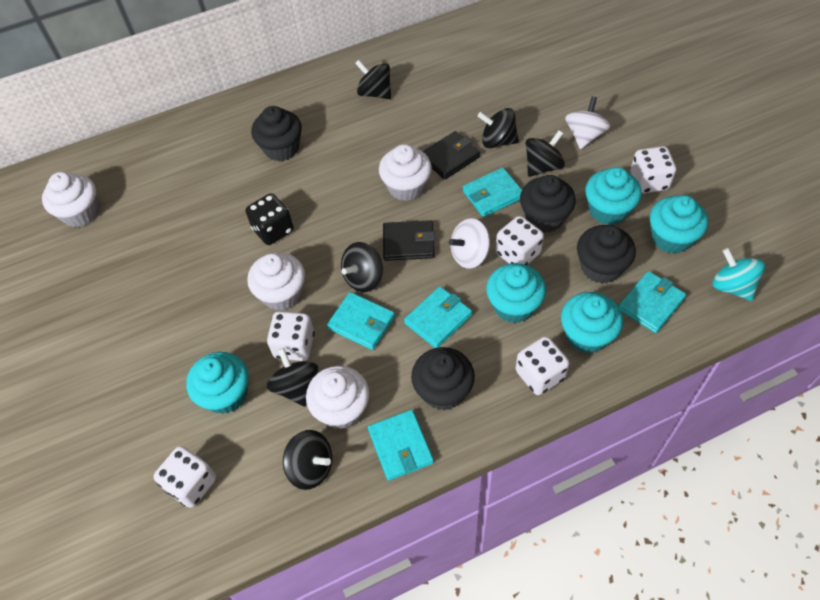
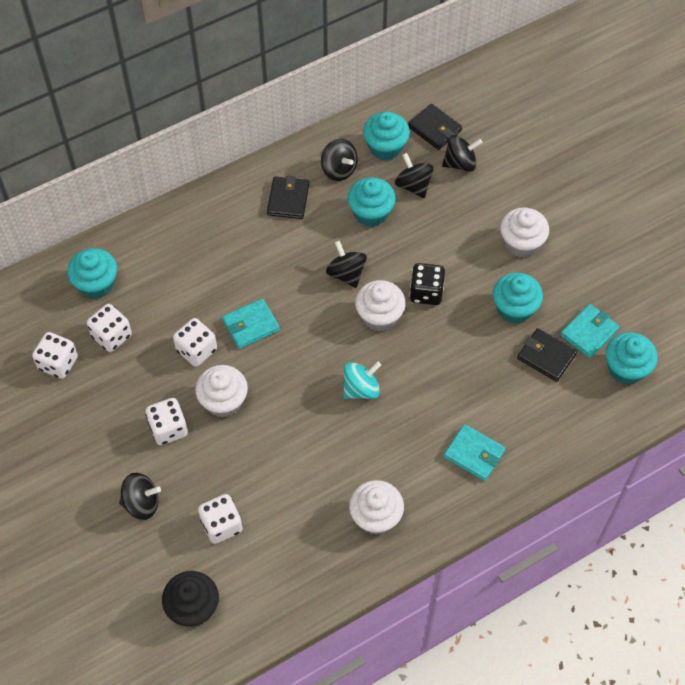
black cupcake: 4 -> 1
black spinning top: 6 -> 5
black wallet: 2 -> 3
turquoise wallet: 5 -> 3
white spinning top: 2 -> 0

